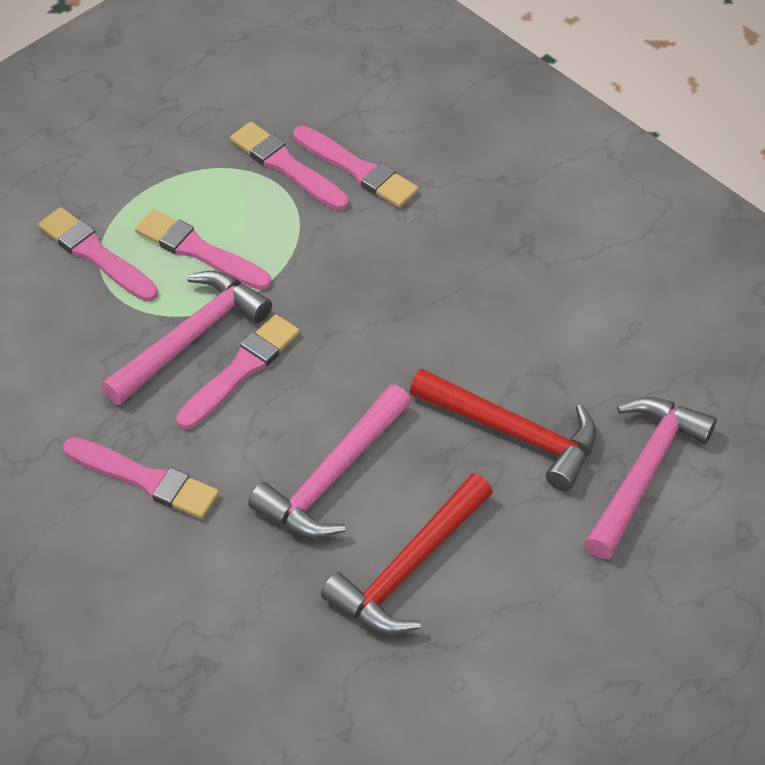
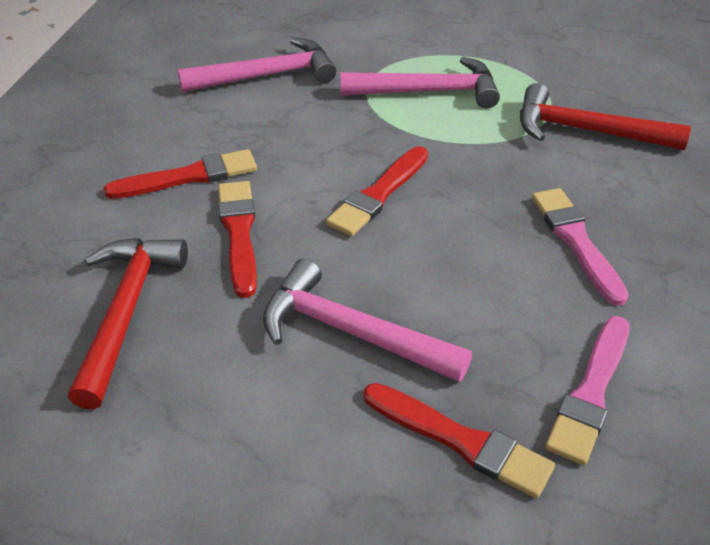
pink brush: 6 -> 2
red brush: 0 -> 4

